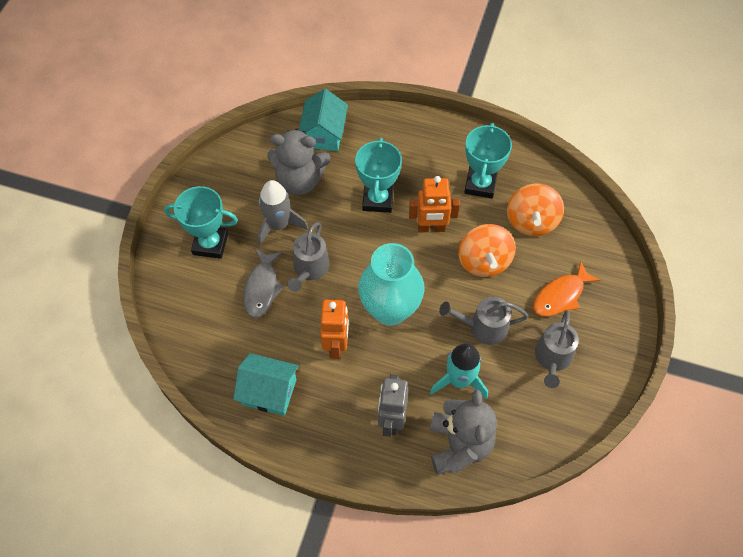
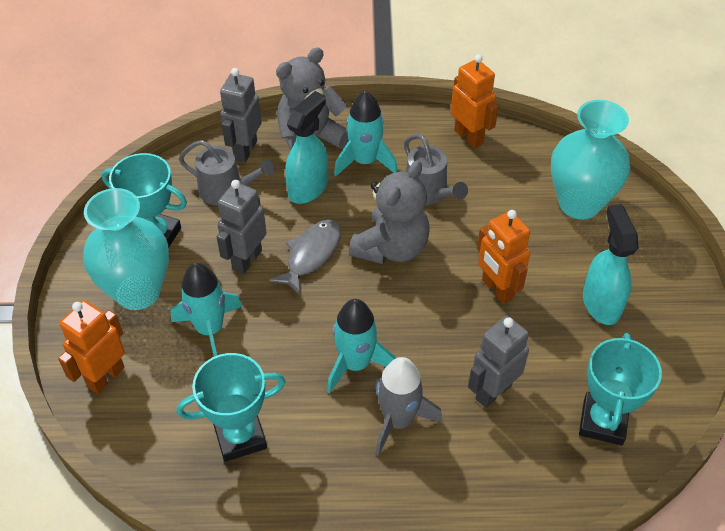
grey robot: 1 -> 3
grey watering can: 3 -> 2
orange fish: 1 -> 0
orange robot: 2 -> 3
orange spinning top: 2 -> 0
turquoise house: 2 -> 0
turquoise rocket: 1 -> 3
turquoise spray bottle: 0 -> 2
turquoise vase: 1 -> 2

